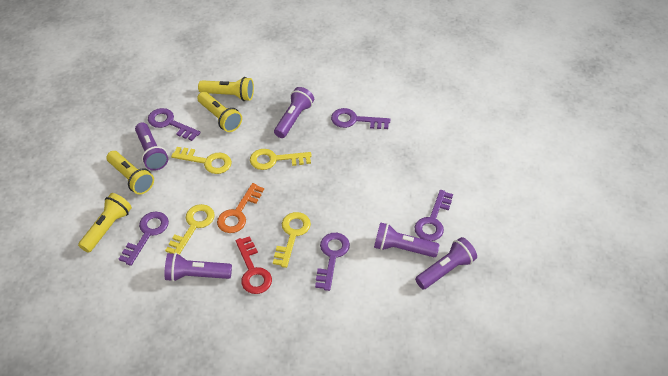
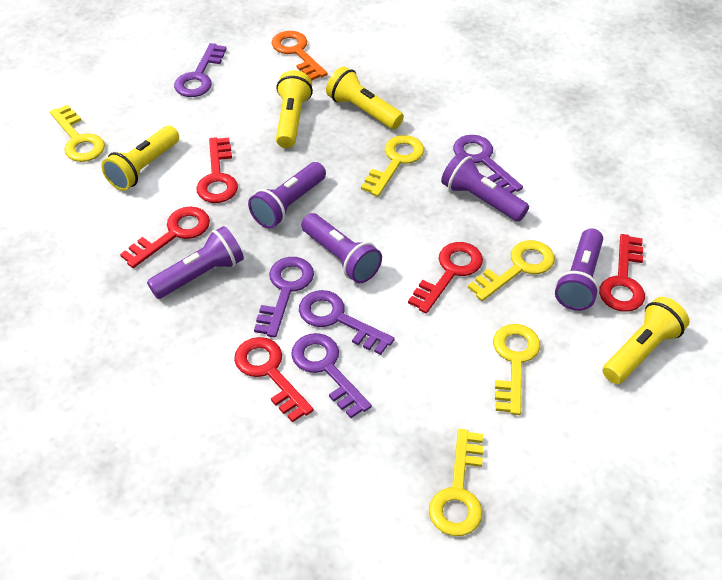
red key: 1 -> 5
yellow key: 4 -> 5

